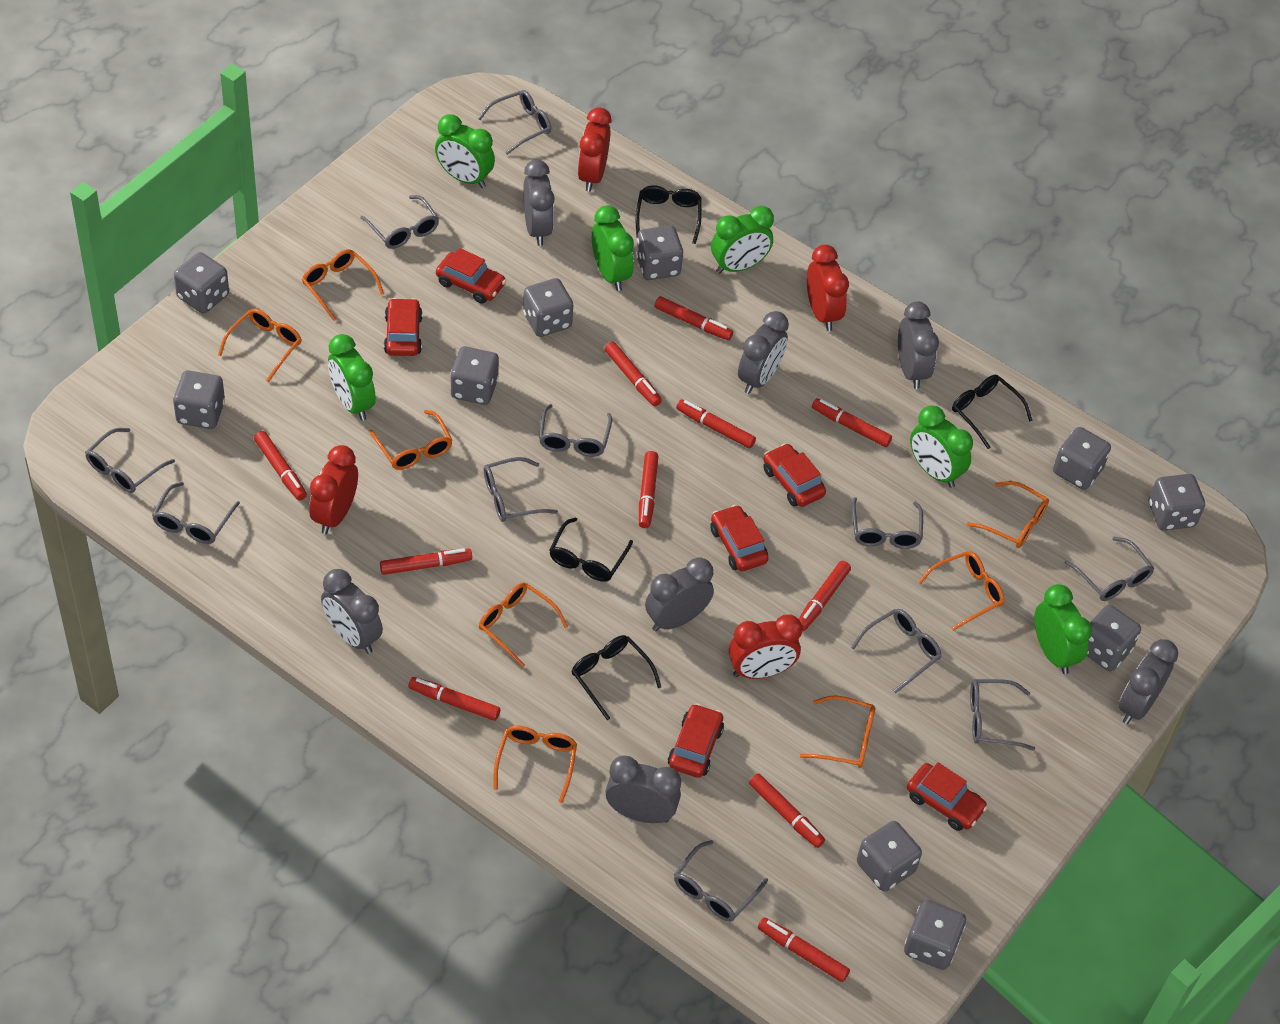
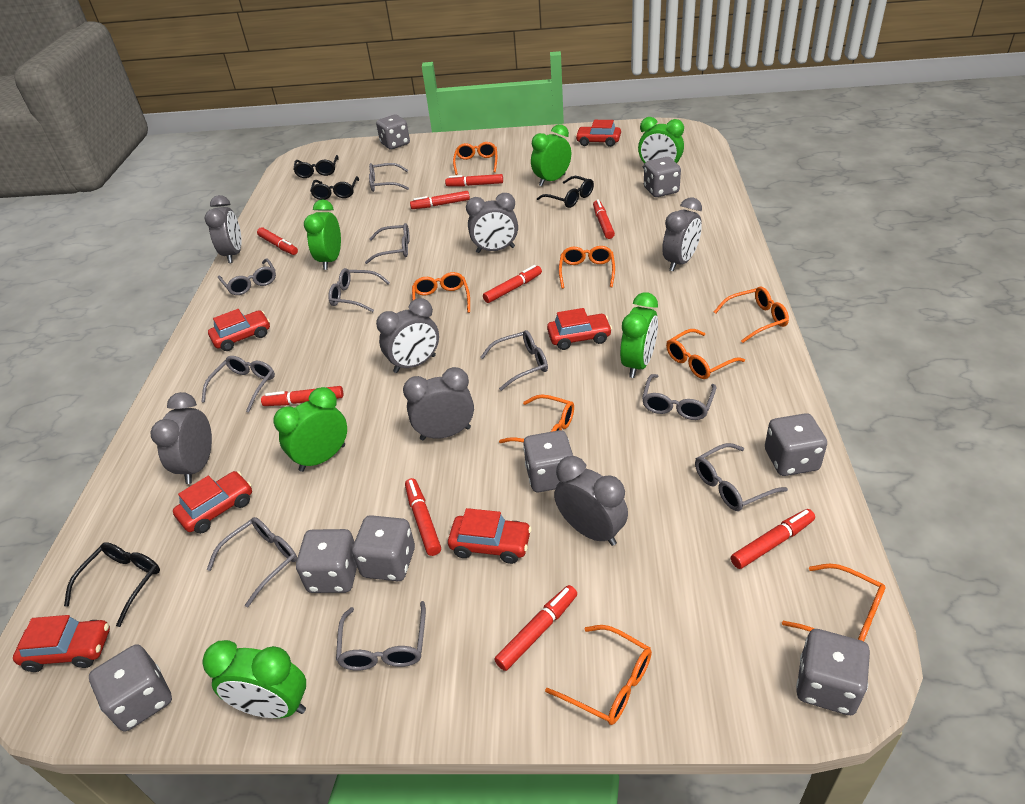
grey dice: 10 -> 8
grey glasses: 11 -> 10
red clock: 4 -> 0
red marker: 11 -> 9

